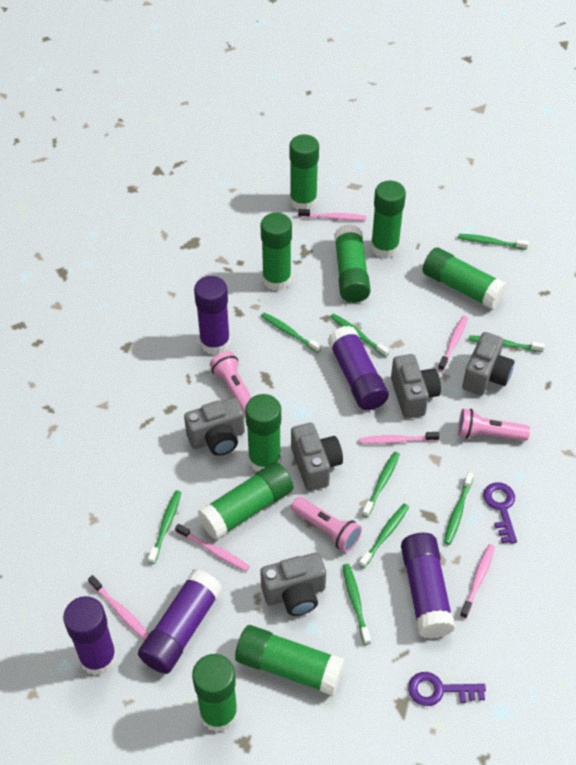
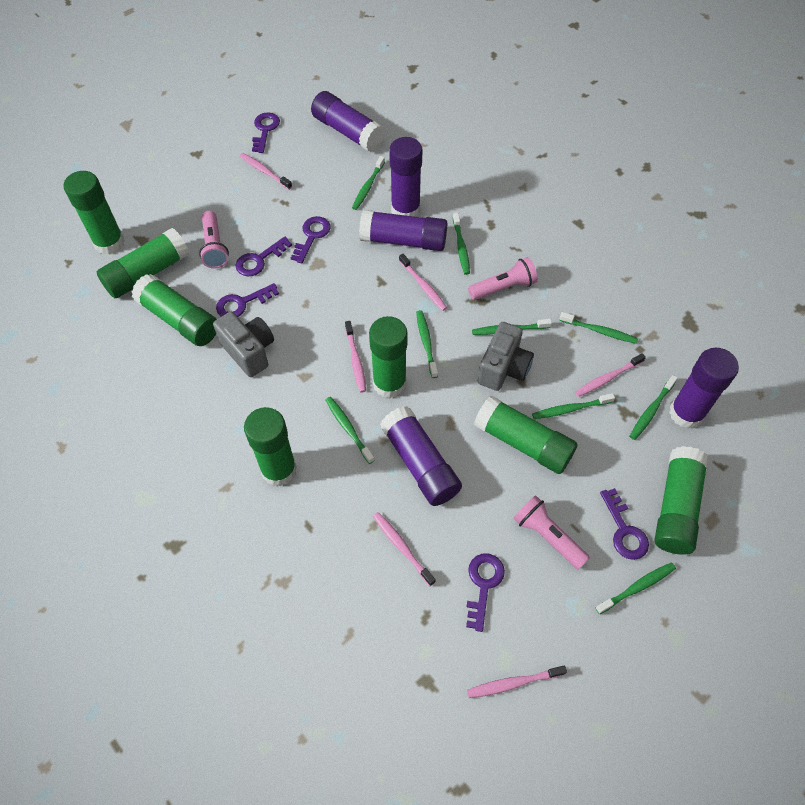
green glue stick: 9 -> 7
grey camera: 5 -> 2
purple key: 2 -> 6

